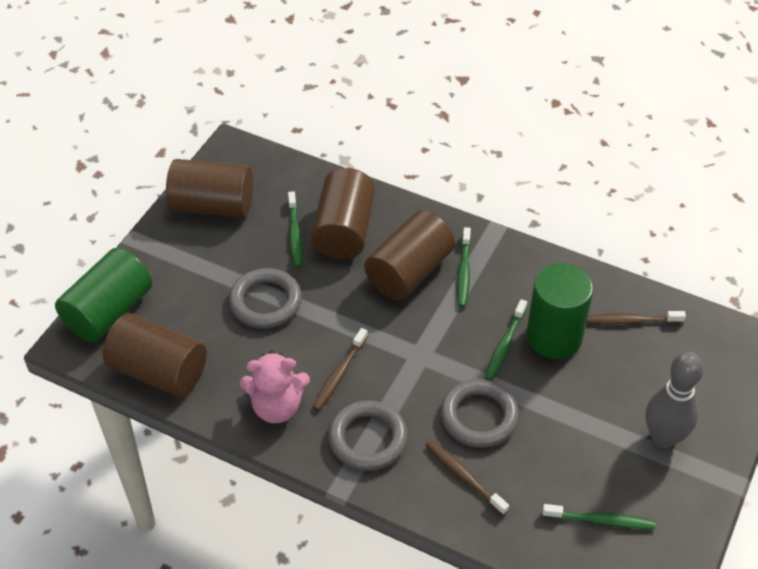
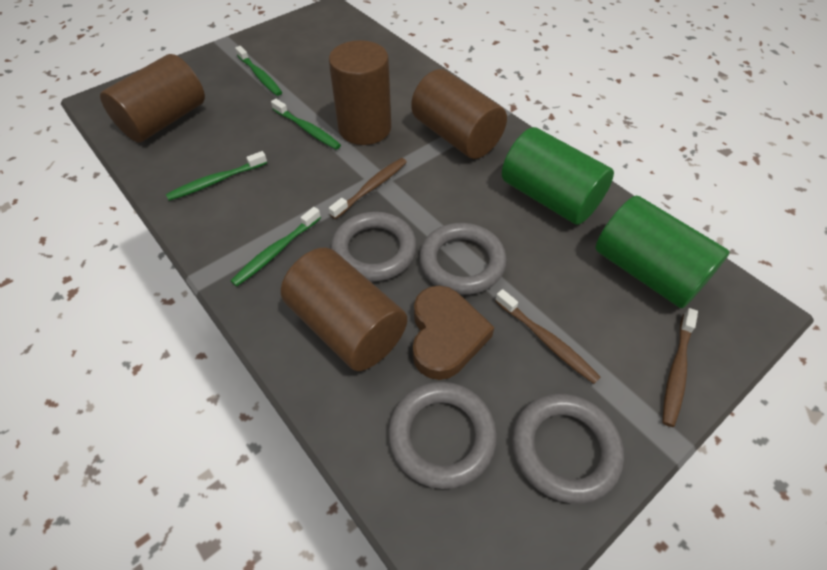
brown heart: 0 -> 1
grey bowling pin: 1 -> 0
grey ring: 3 -> 4
pink teddy bear: 1 -> 0

